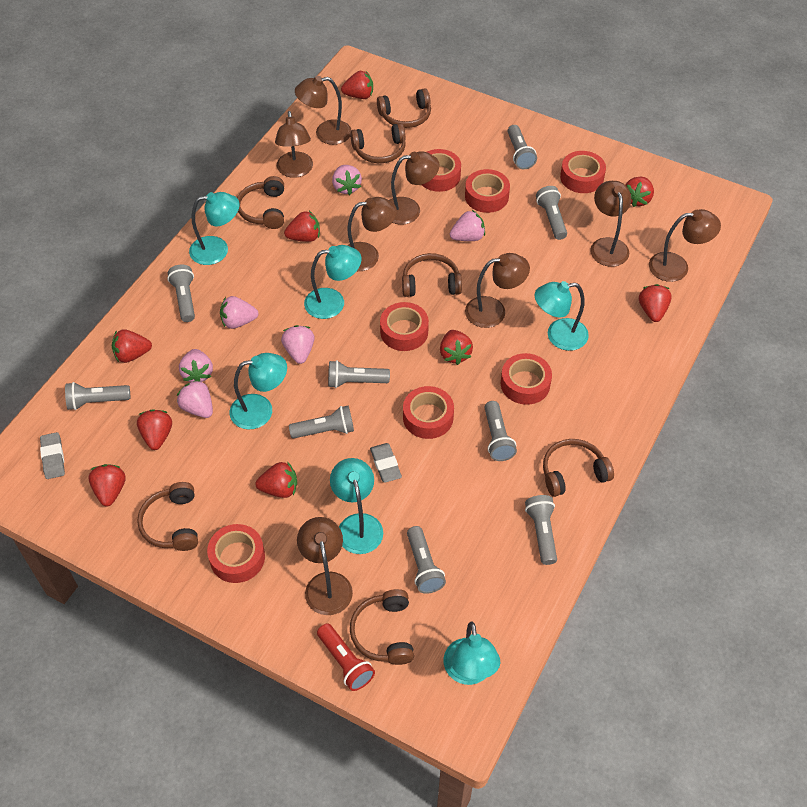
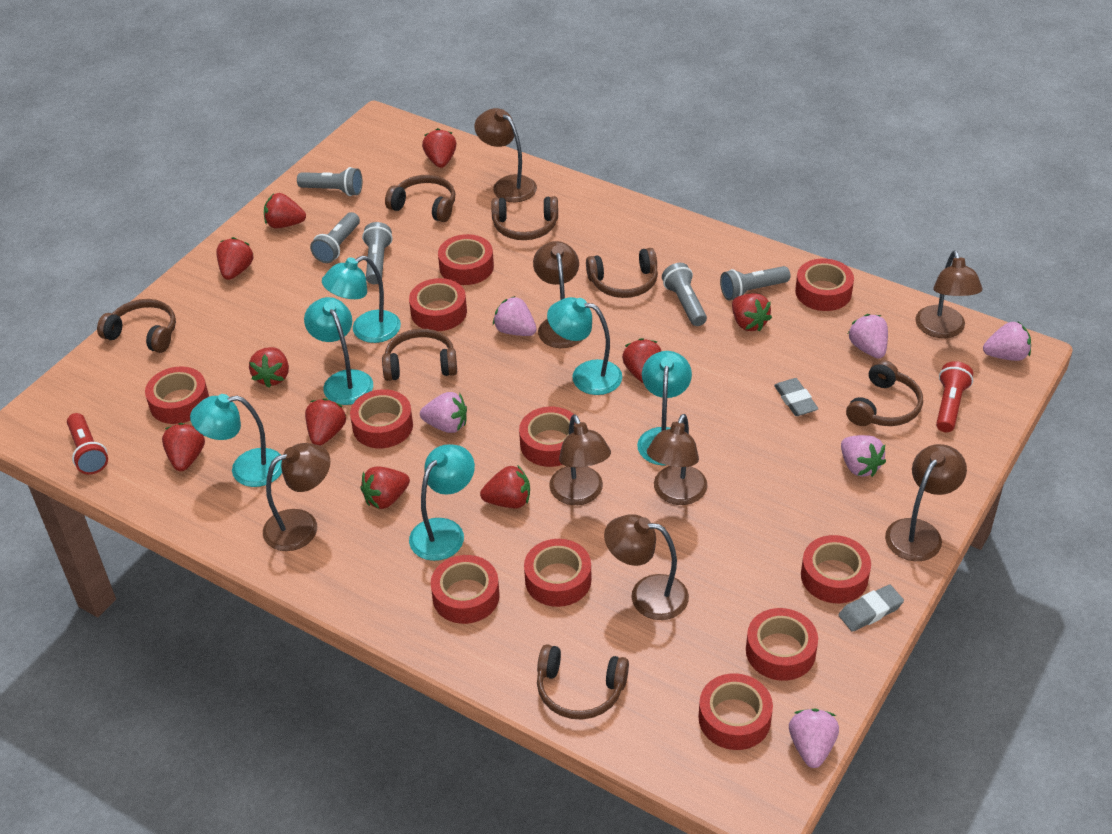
grey flashlight: 9 -> 5
red flashlight: 1 -> 2
red strawberry: 9 -> 10
red tape: 7 -> 11

